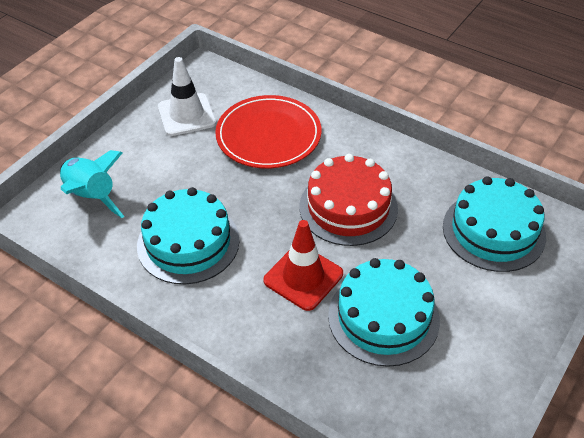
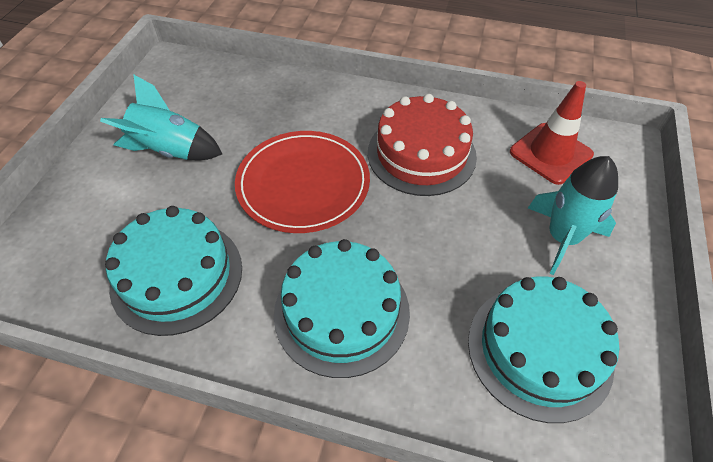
turquoise rocket: 1 -> 2
white traffic cone: 1 -> 0

